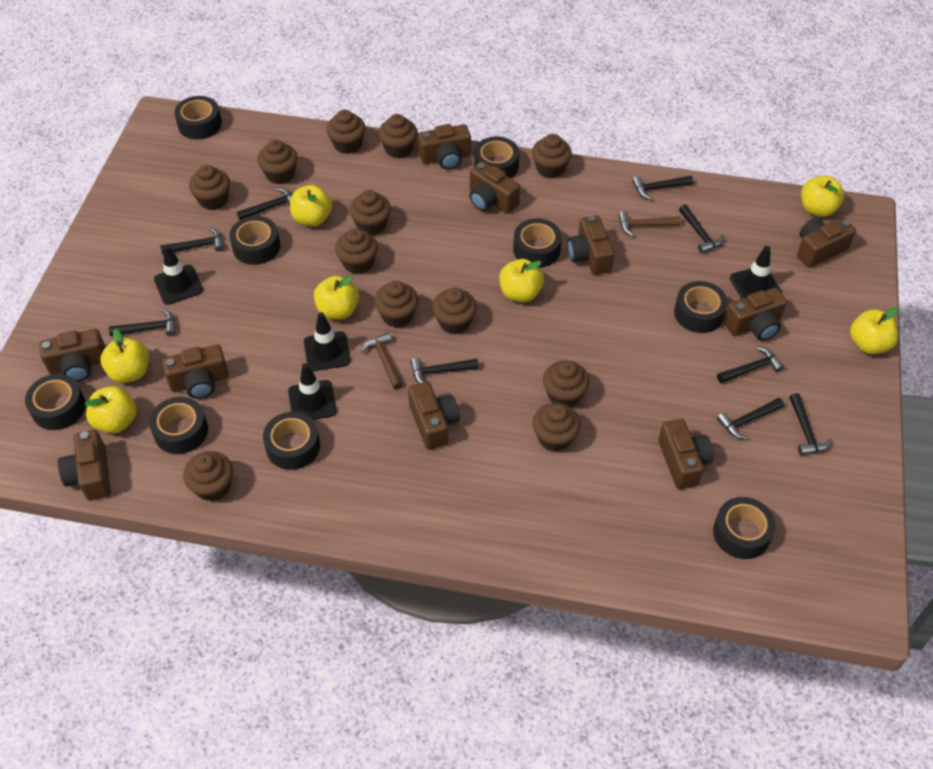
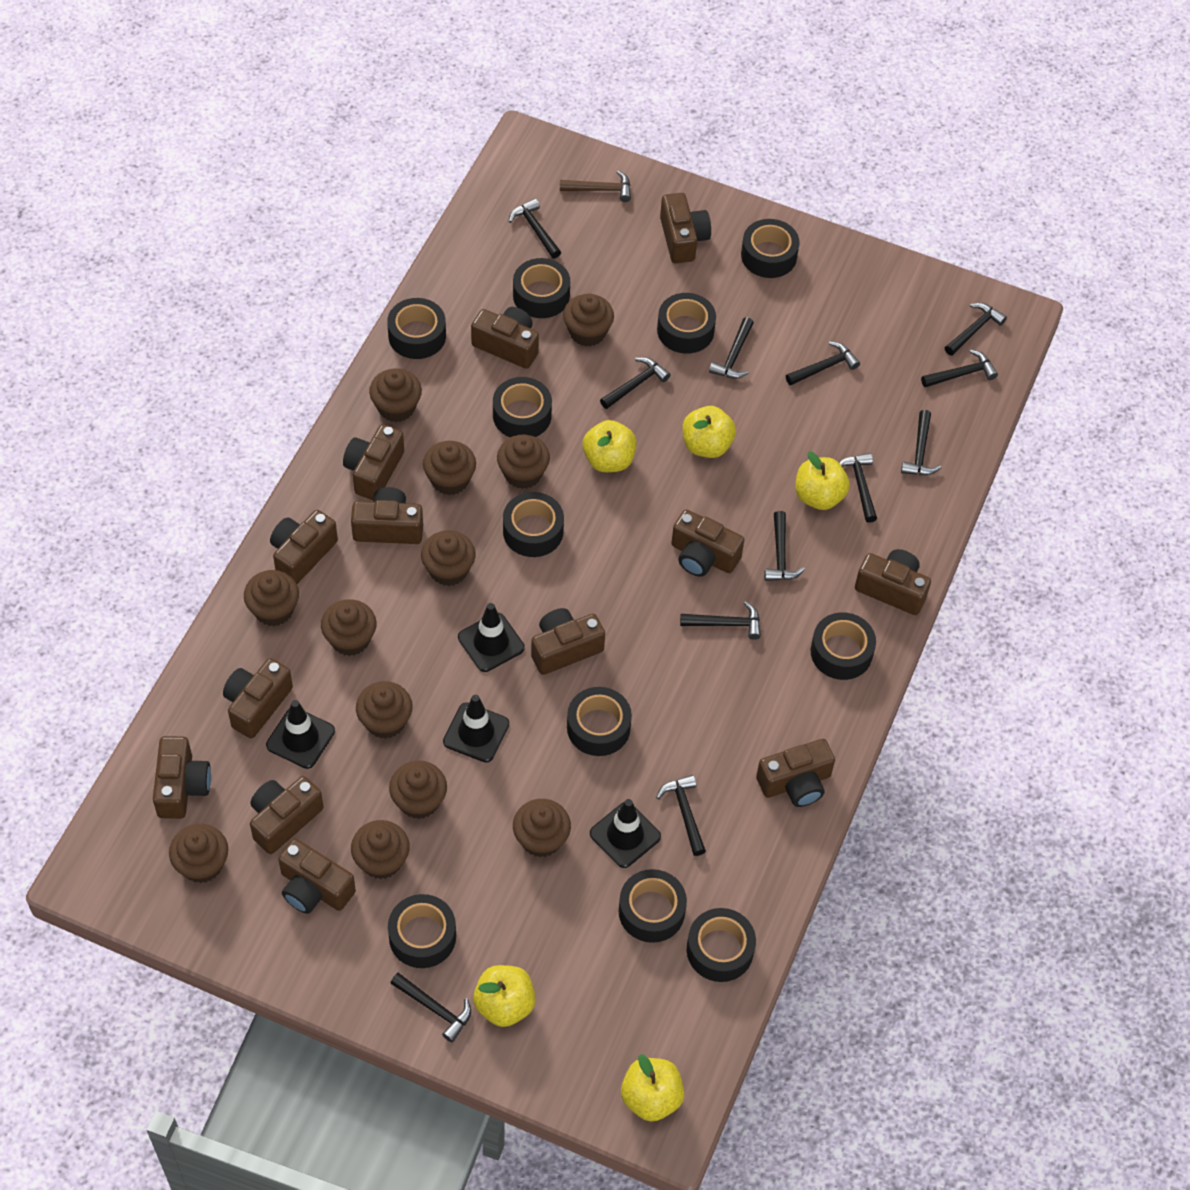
black hammer: 9 -> 12
black tape: 9 -> 11
brown camera: 10 -> 13
brown hammer: 2 -> 1
yellow apple: 7 -> 5

